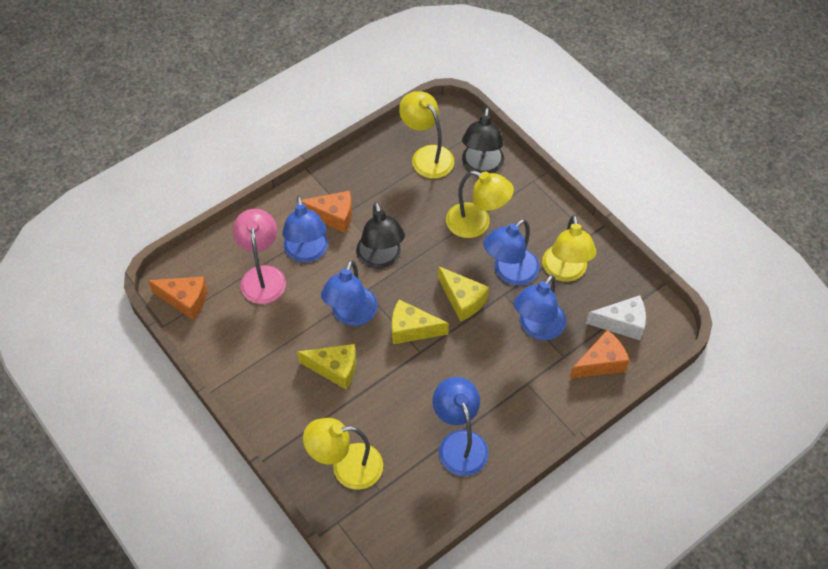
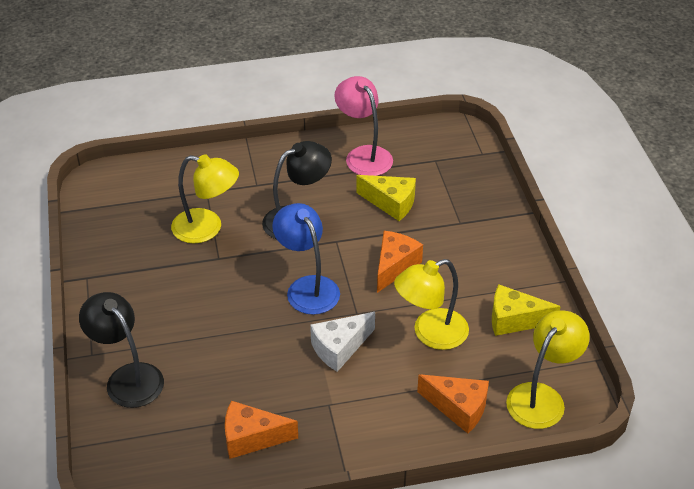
blue lamp: 5 -> 1
yellow cheese: 3 -> 2
yellow lamp: 4 -> 3

